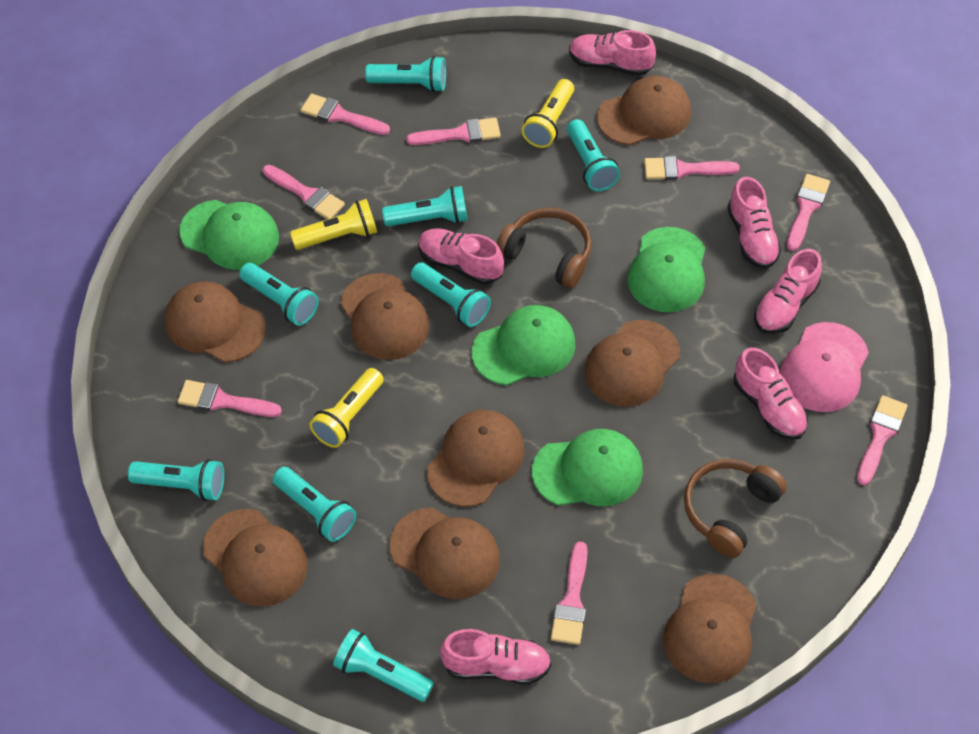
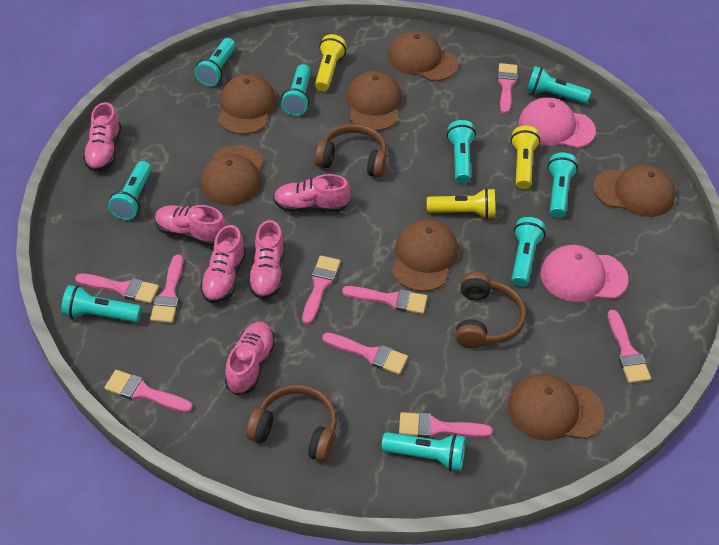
brown cap: 8 -> 7
brown headphones: 2 -> 3
green cap: 4 -> 0
pink brush: 8 -> 9
pink cap: 1 -> 2
turquoise flashlight: 8 -> 9

